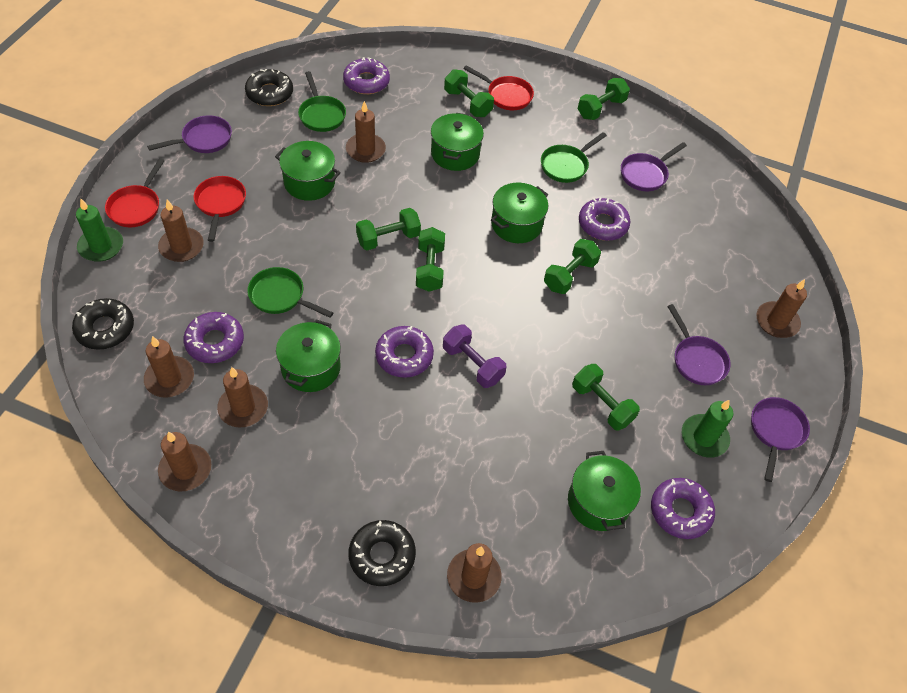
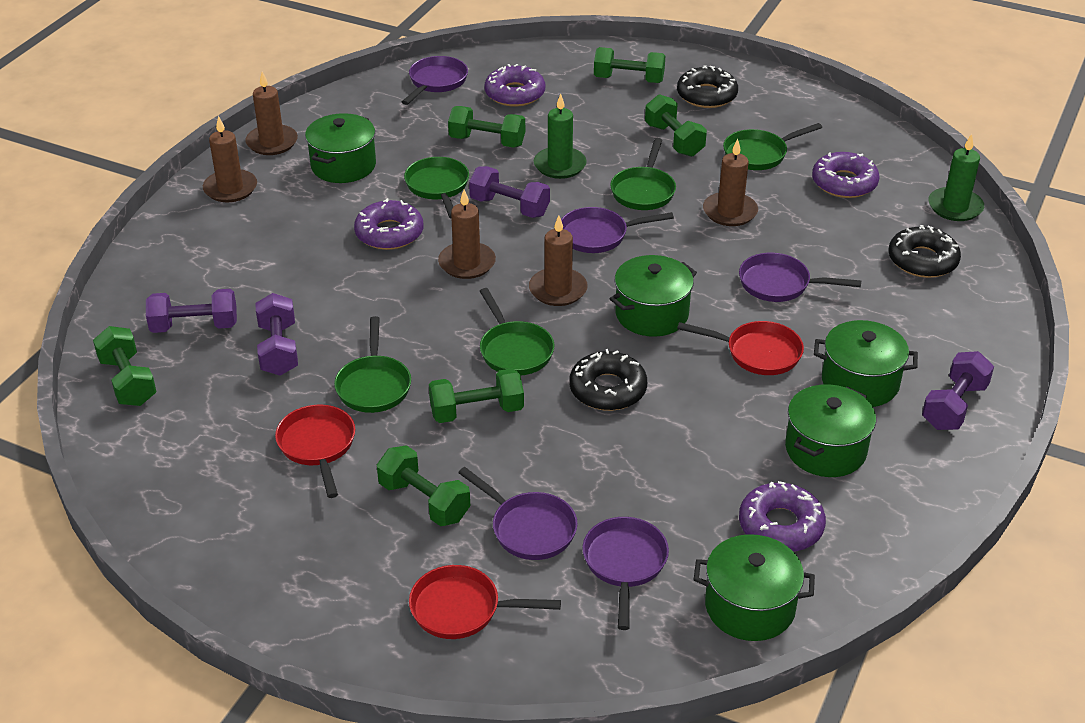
brown candle: 7 -> 5
green pan: 3 -> 5
purple donut: 5 -> 4
purple dumbbell: 1 -> 4
purple pan: 4 -> 5

